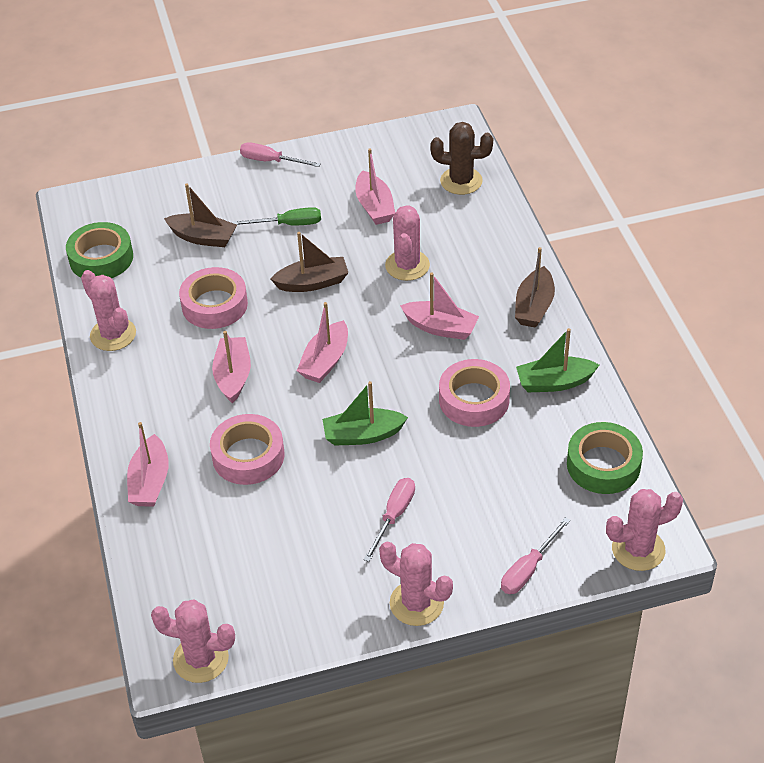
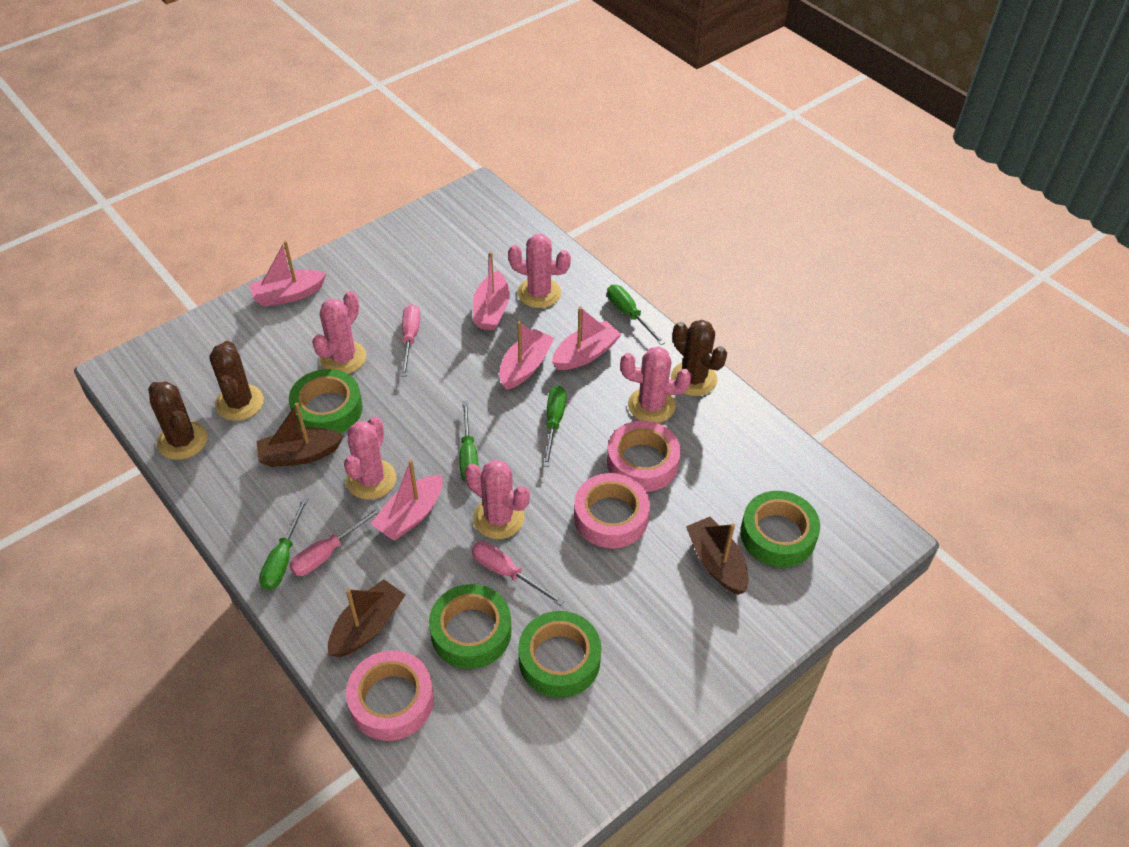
brown cactus: 1 -> 3
green boat: 2 -> 0
green screwdriver: 1 -> 4
green tape: 2 -> 4

